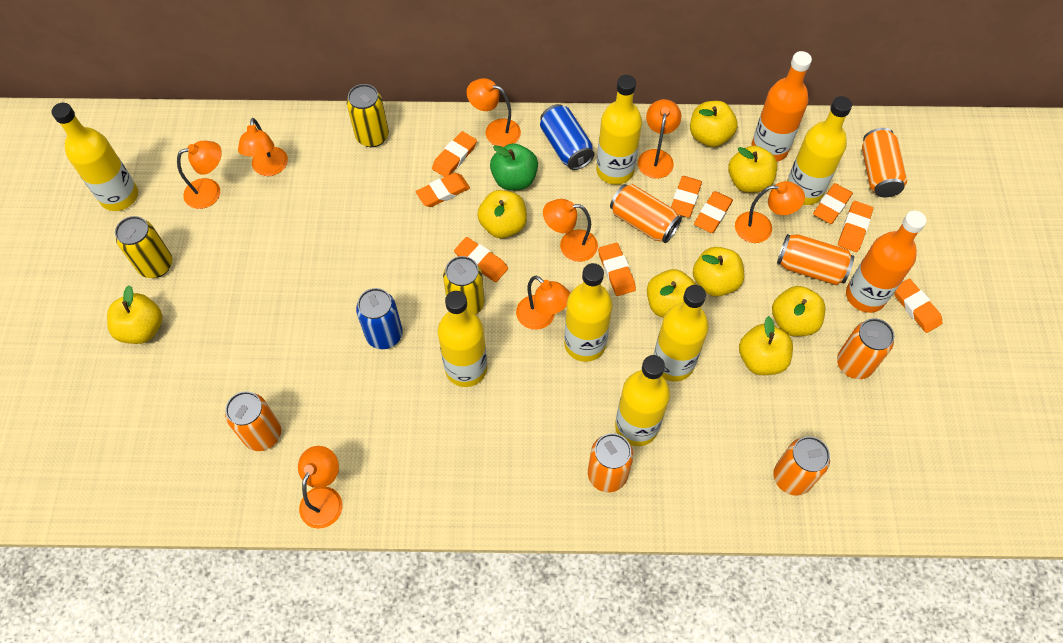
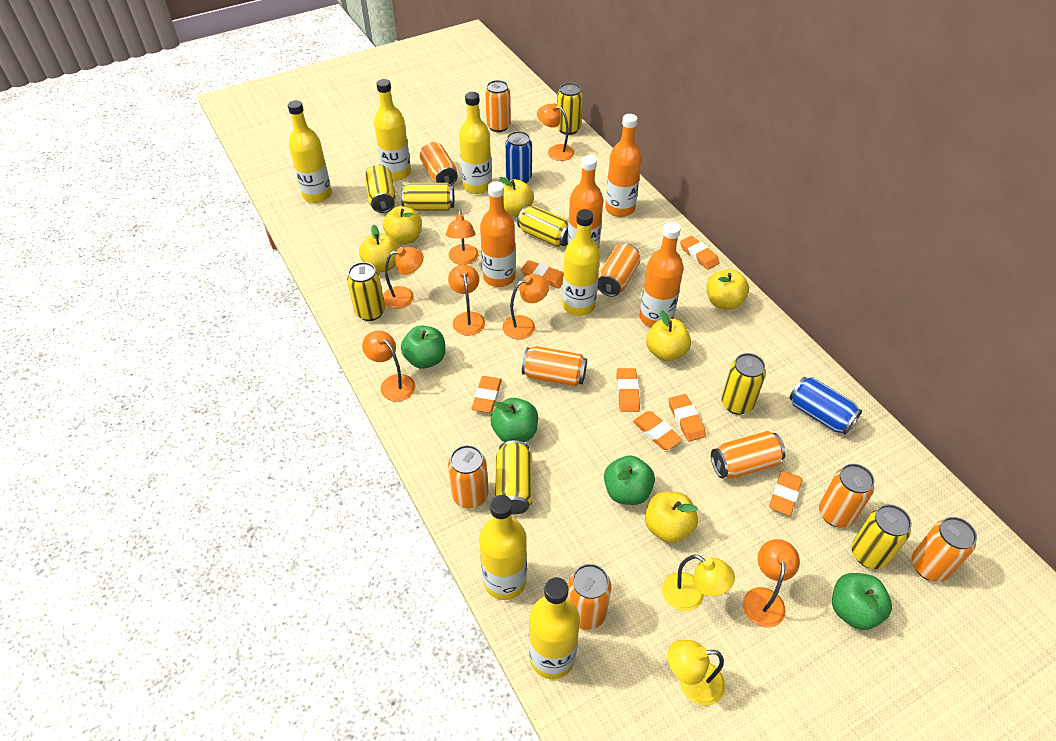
green apple: 1 -> 4
orange bottle: 2 -> 4
orange can: 7 -> 9
orange eraser: 9 -> 7
orange lamp: 8 -> 7
yellow apple: 8 -> 6
yellow bottle: 7 -> 6
yellow can: 3 -> 8
yellow lamp: 0 -> 2

